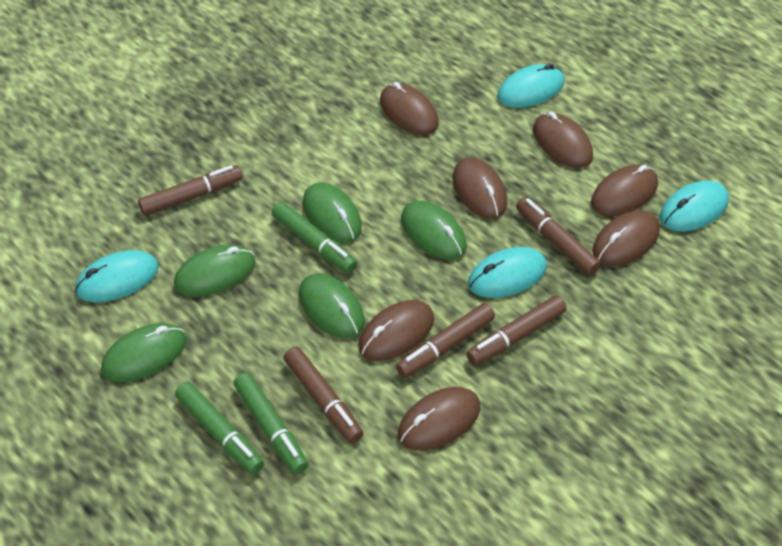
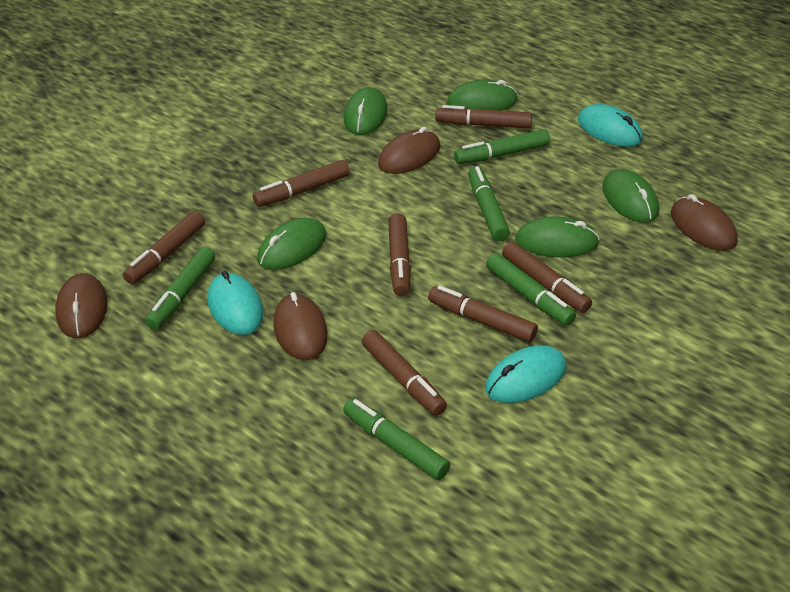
brown marker: 5 -> 7
brown mouse: 7 -> 4
green marker: 3 -> 5
turquoise mouse: 4 -> 3

